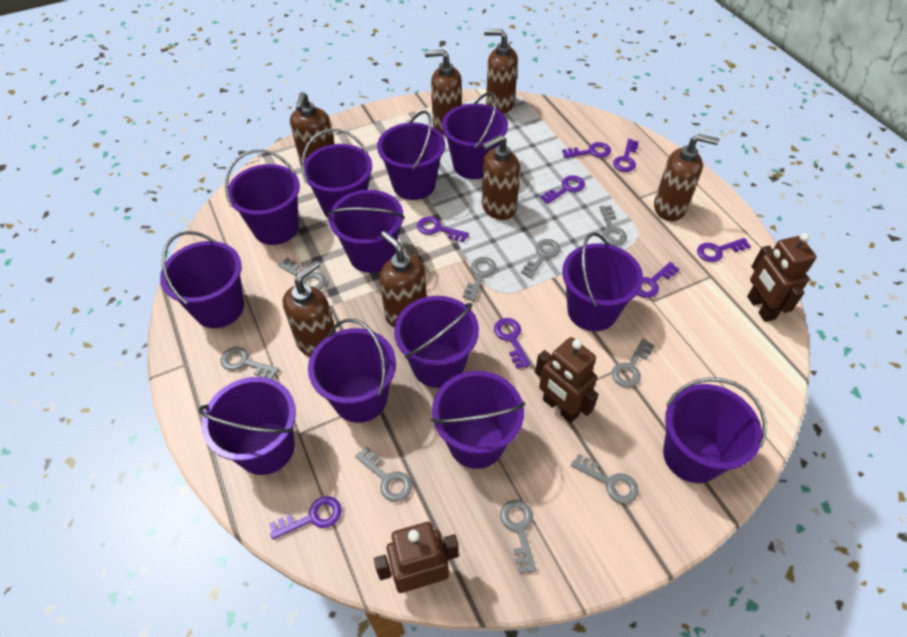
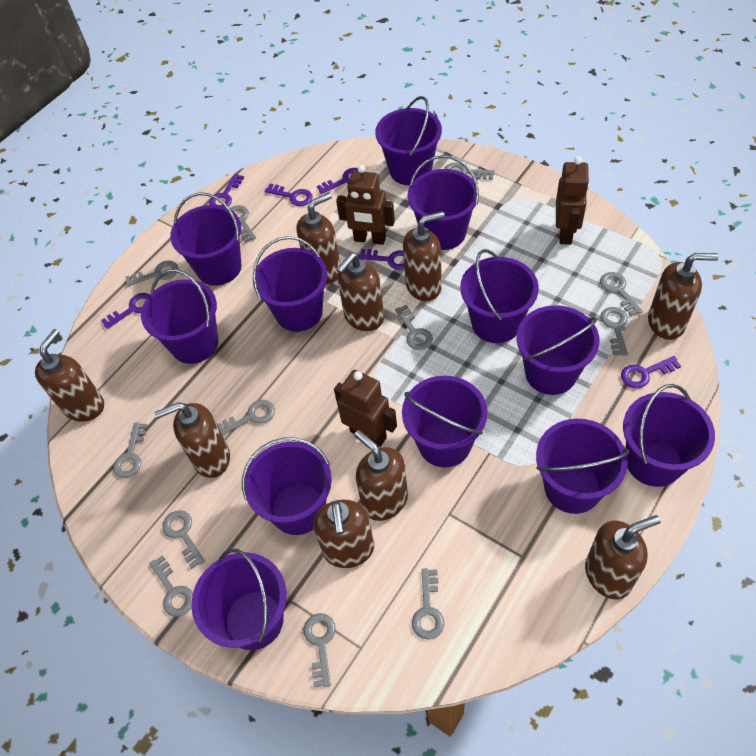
brown soap dispenser: 7 -> 9
grey key: 9 -> 12
purple key: 8 -> 6

